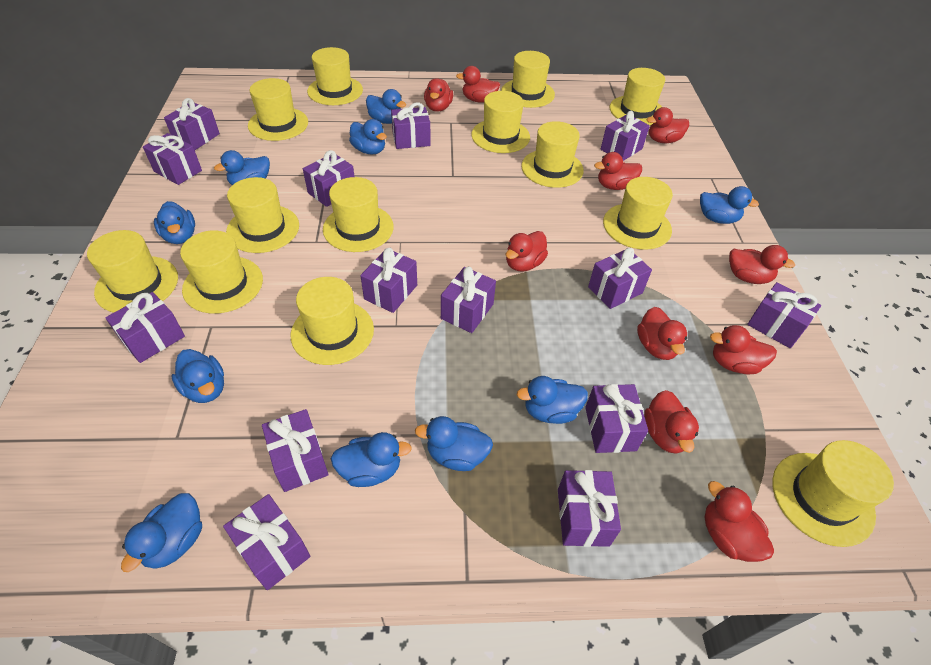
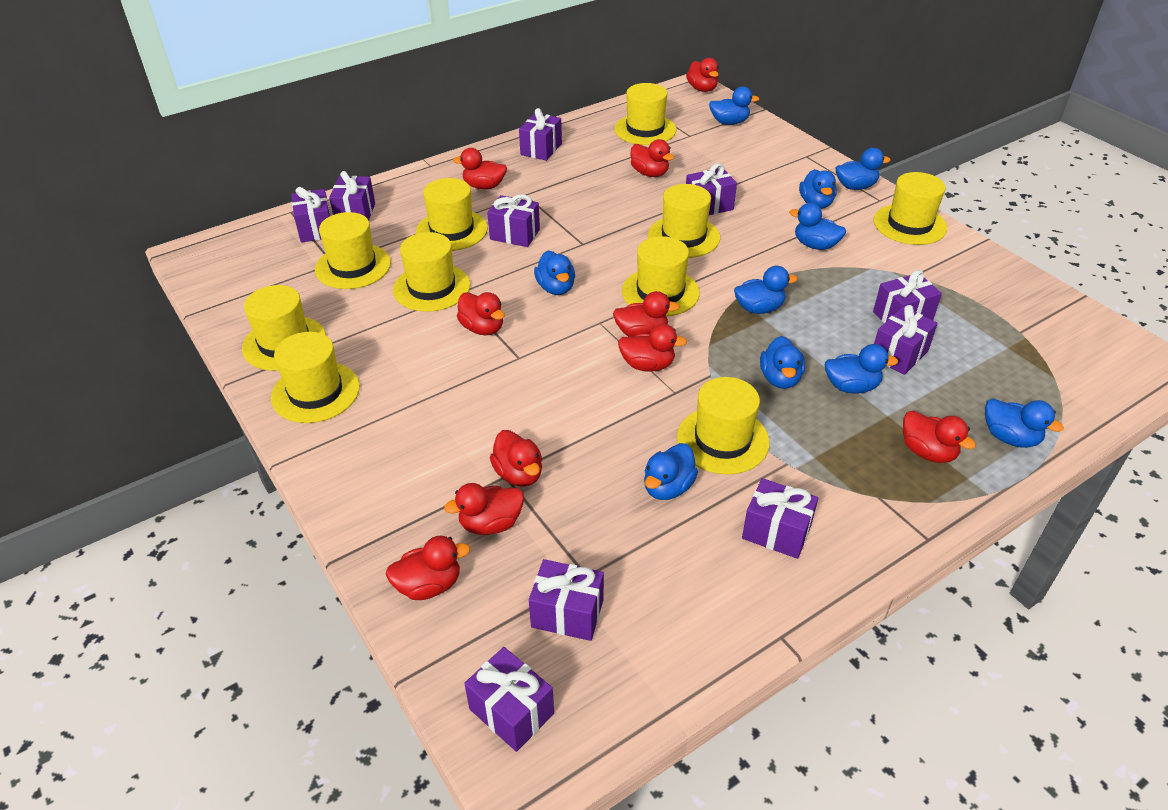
purple gift: 14 -> 10
yellow hat: 13 -> 10

